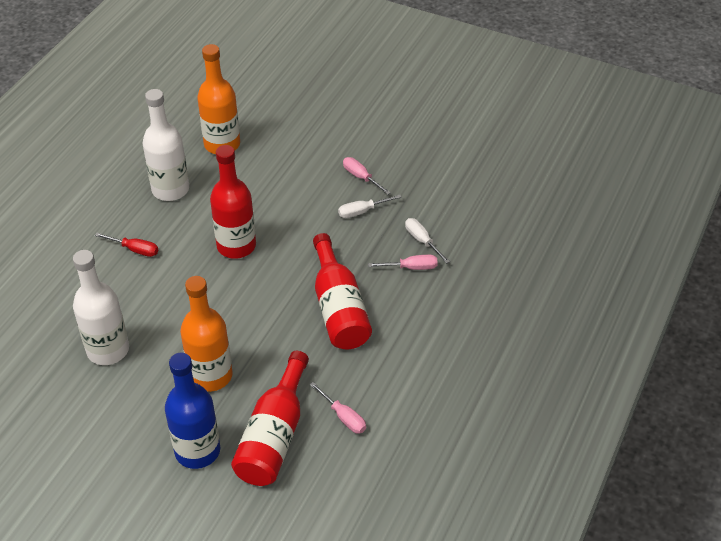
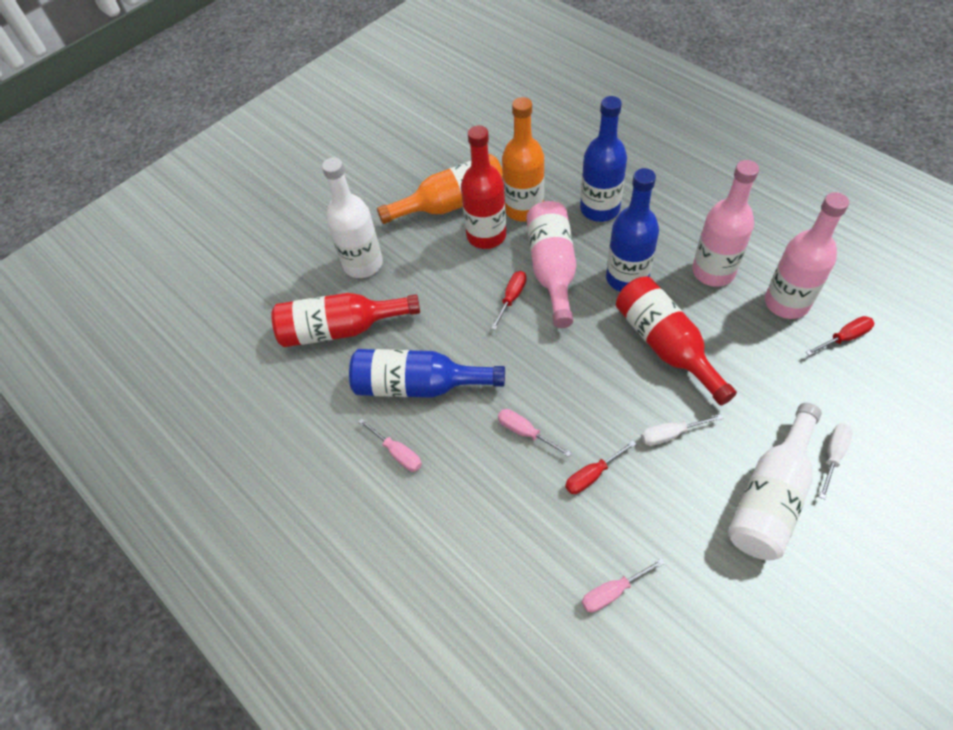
blue bottle: 1 -> 3
pink bottle: 0 -> 3
red screwdriver: 1 -> 3

